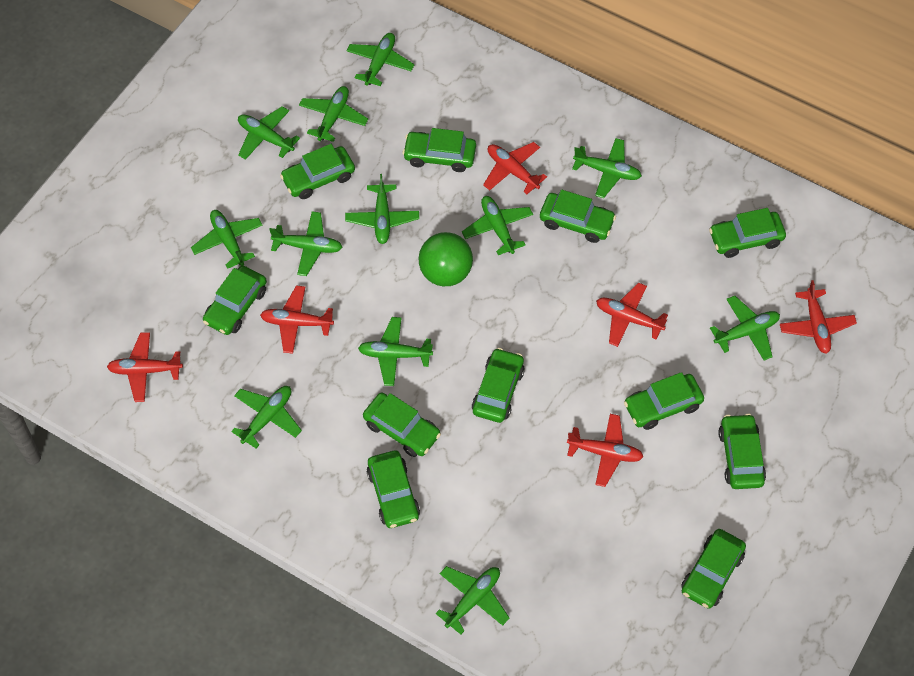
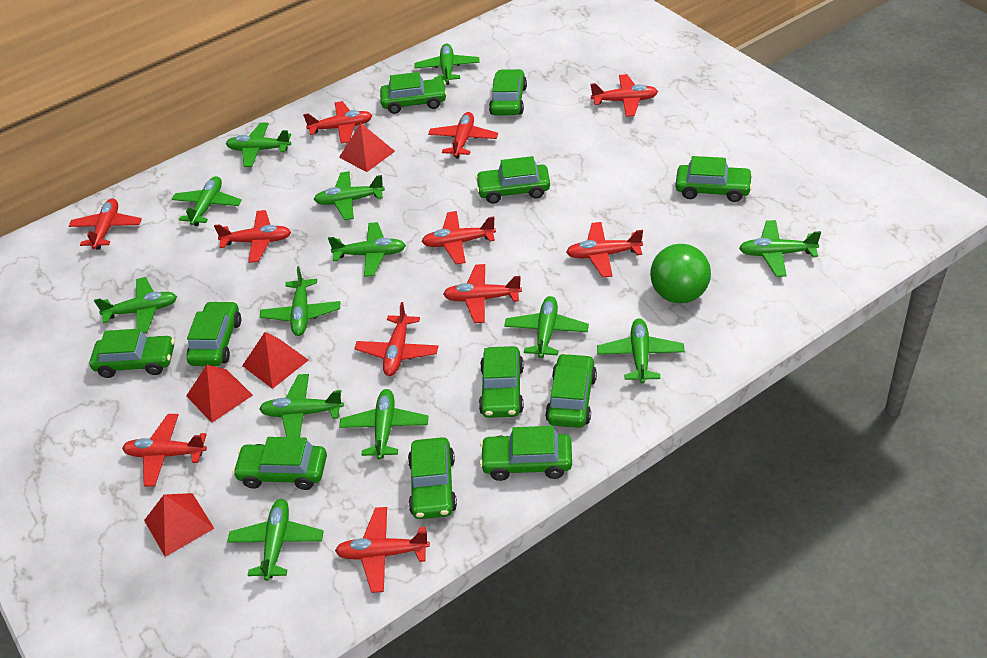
green plane: 12 -> 13
red plane: 6 -> 11
red pyramid: 0 -> 4

